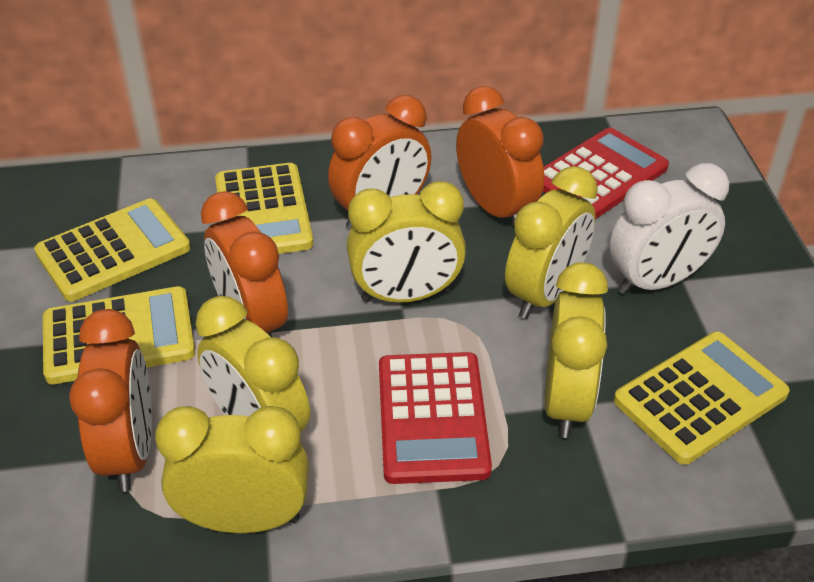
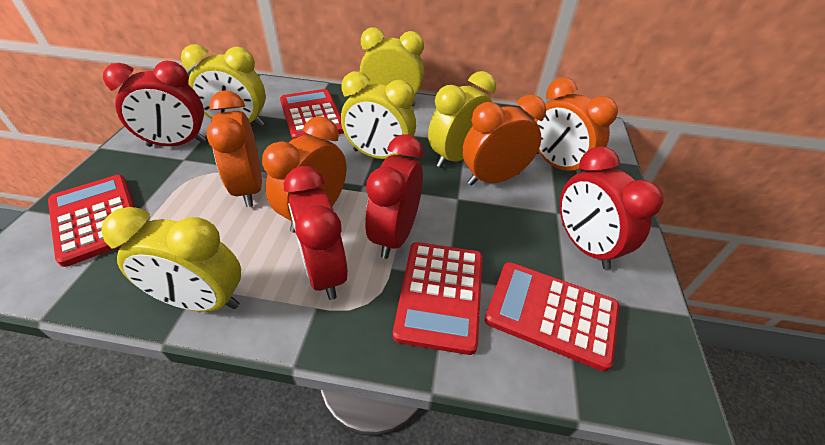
red calculator: 2 -> 4
red clock: 0 -> 4
white clock: 1 -> 0
yellow calculator: 4 -> 0

